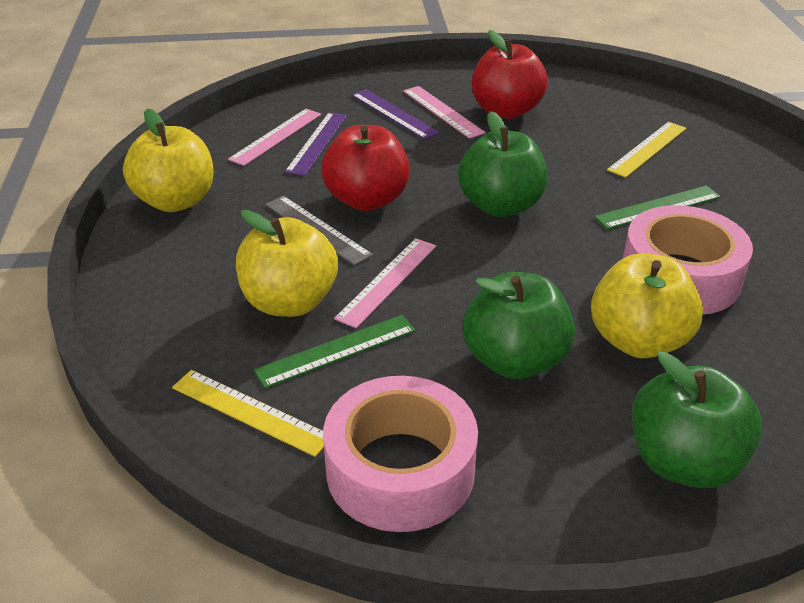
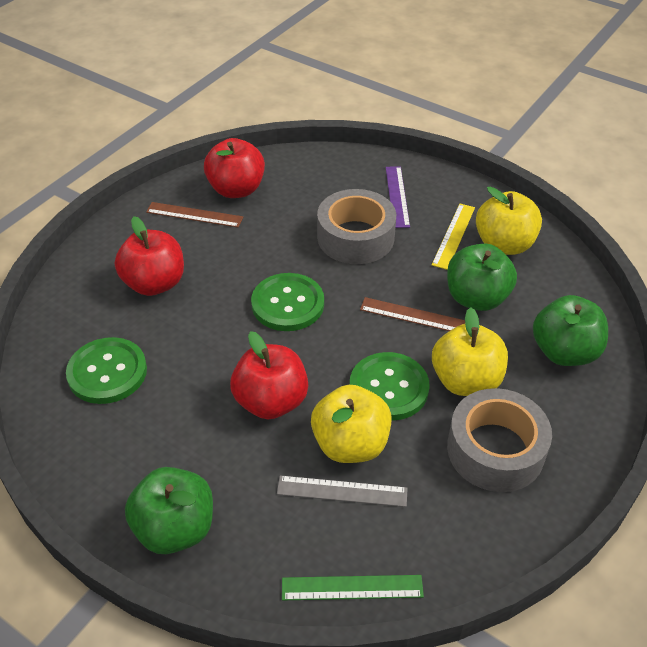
brown ruler: 0 -> 2
green button: 0 -> 3
green ruler: 2 -> 1
grey tape: 0 -> 2
pink ruler: 3 -> 0
pink tape: 2 -> 0
purple ruler: 2 -> 1
red apple: 2 -> 3
yellow ruler: 2 -> 1

